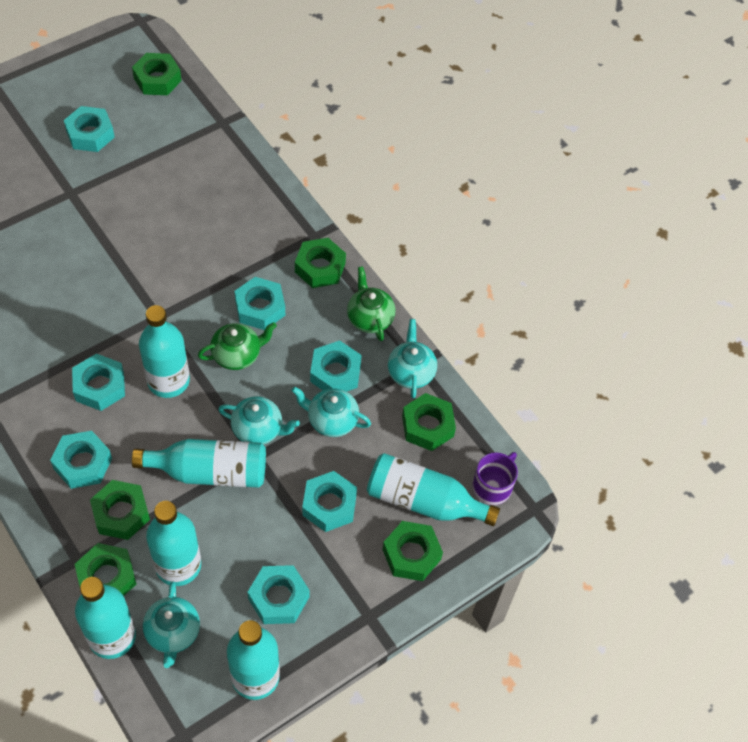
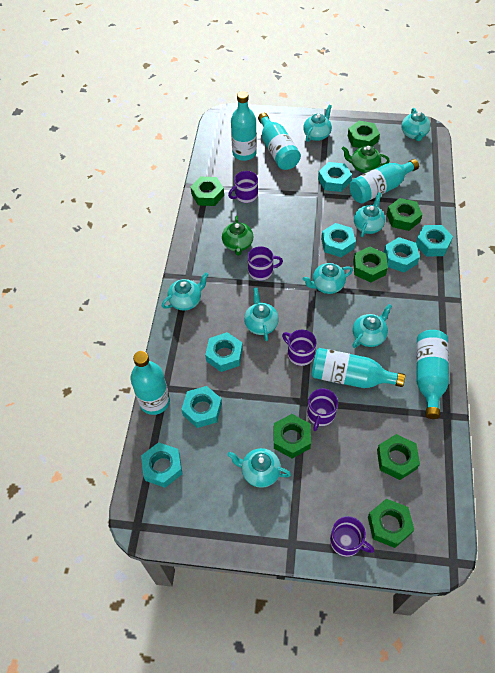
green nut: 6 -> 7
purple mug: 1 -> 5
turquoise teapot: 4 -> 8

